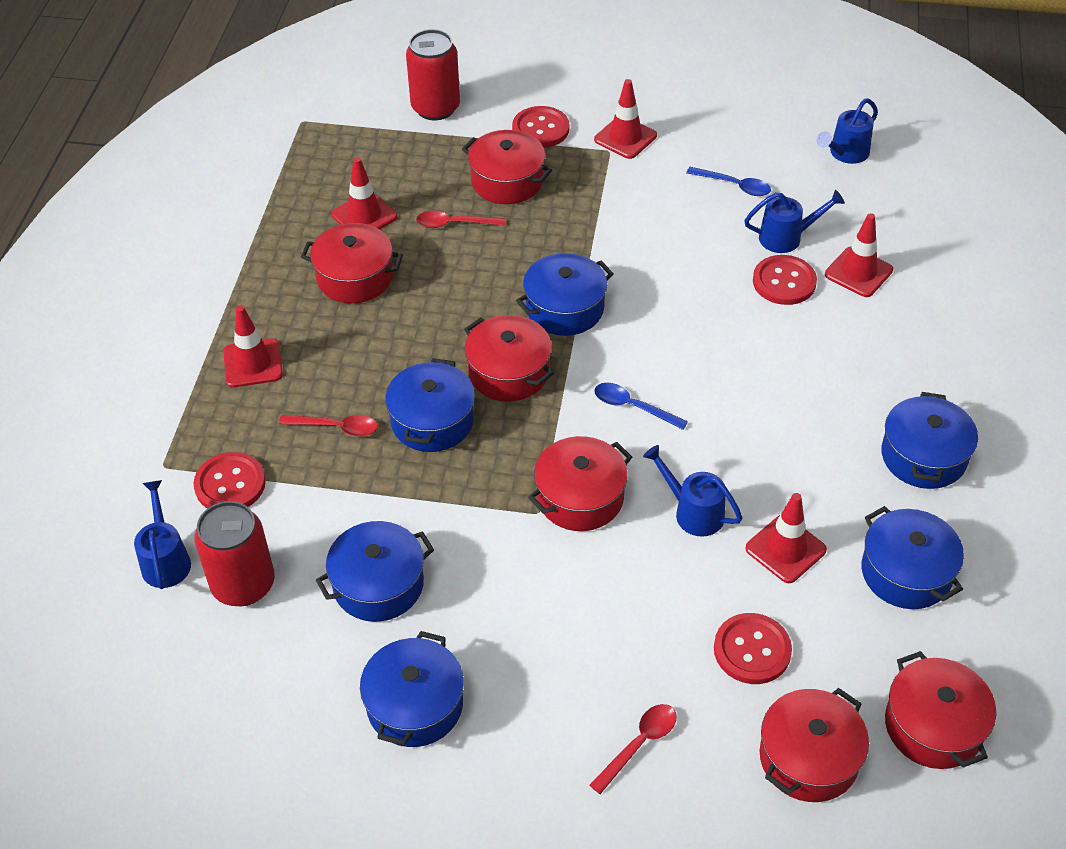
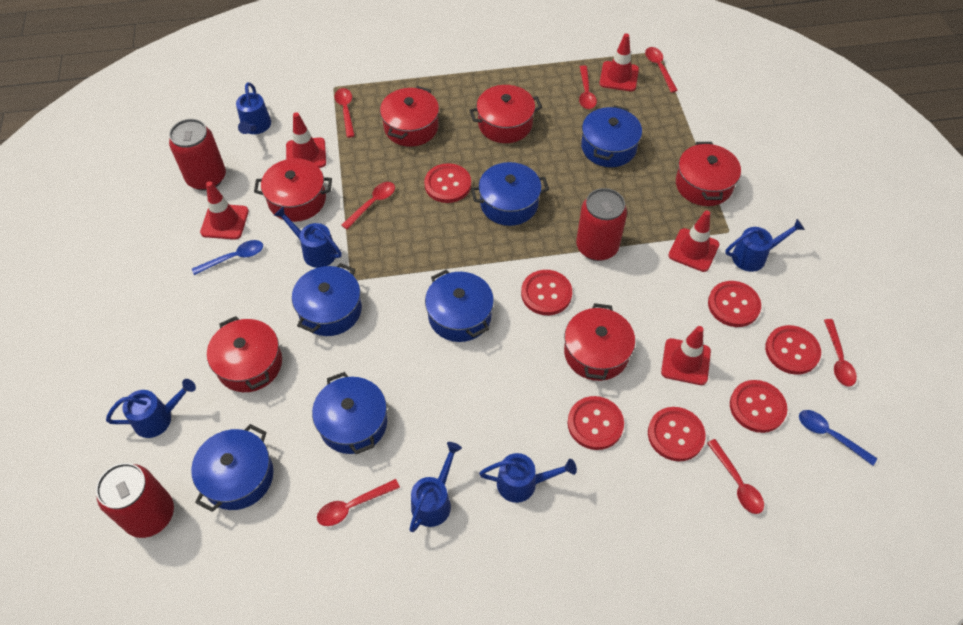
blue watering can: 4 -> 6
red button: 4 -> 7
red can: 2 -> 3
red spoon: 3 -> 7

